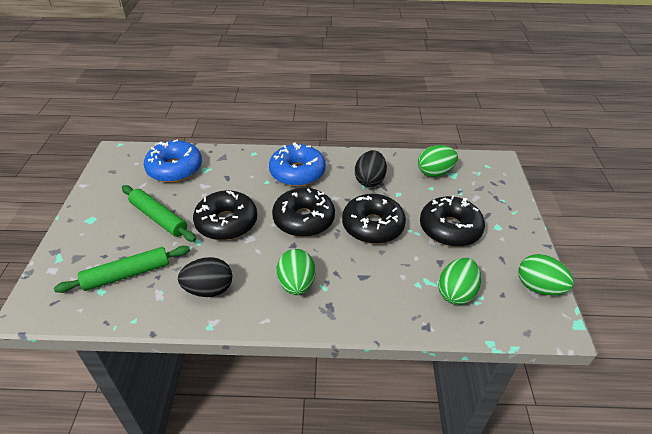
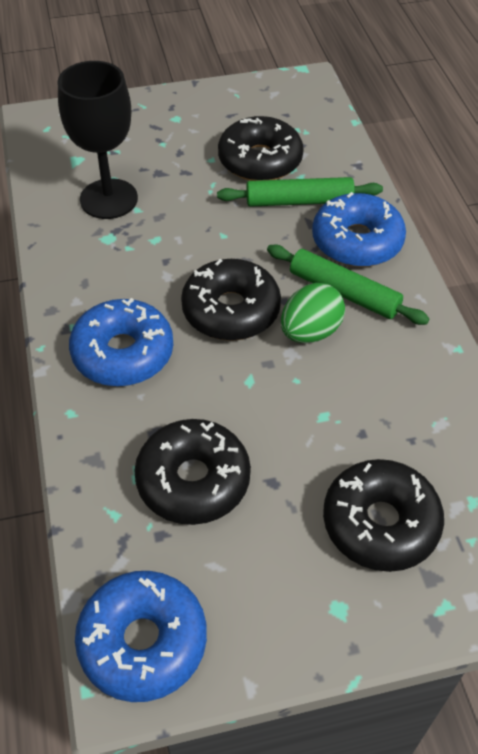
black egg: 2 -> 0
black goblet: 0 -> 1
blue donut: 2 -> 3
green egg: 4 -> 1

